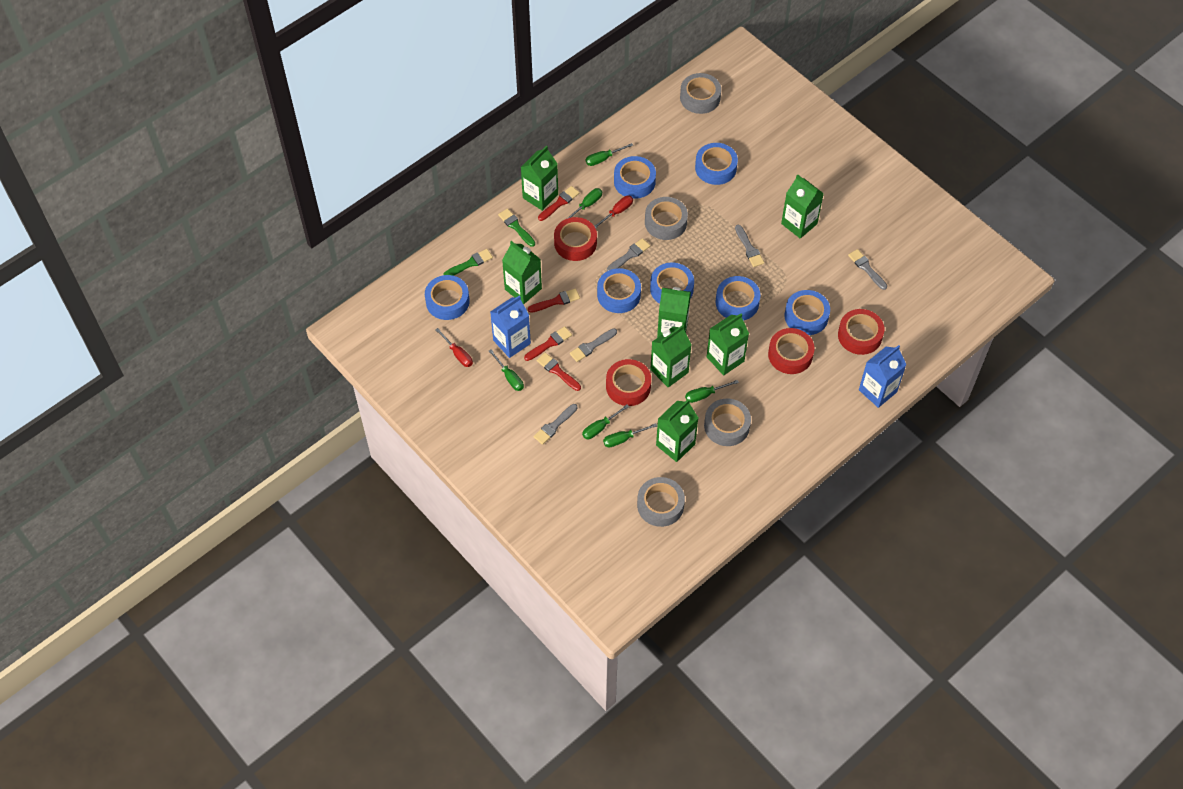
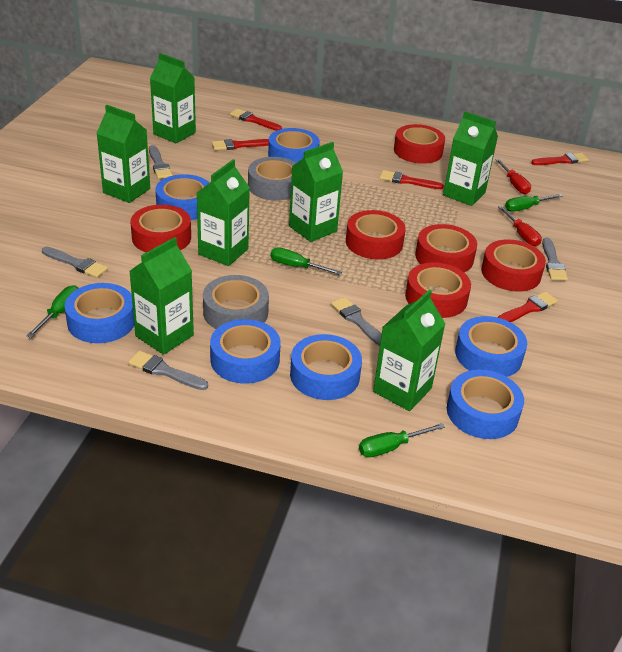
blue carton: 2 -> 0
green brush: 2 -> 0
green screwdriver: 6 -> 4
grey tape: 4 -> 2
red brush: 4 -> 5
red tape: 4 -> 6

